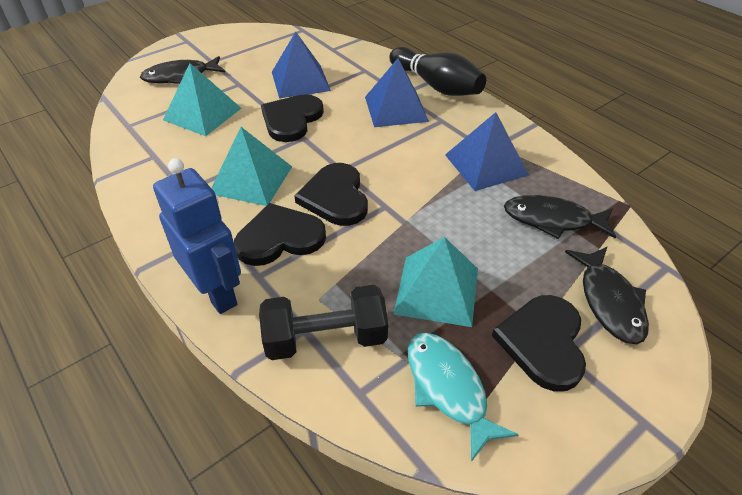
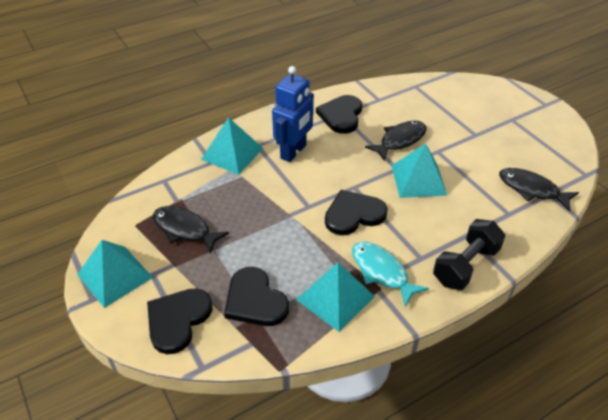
black bowling pin: 1 -> 0
blue pyramid: 3 -> 0
turquoise pyramid: 3 -> 4

